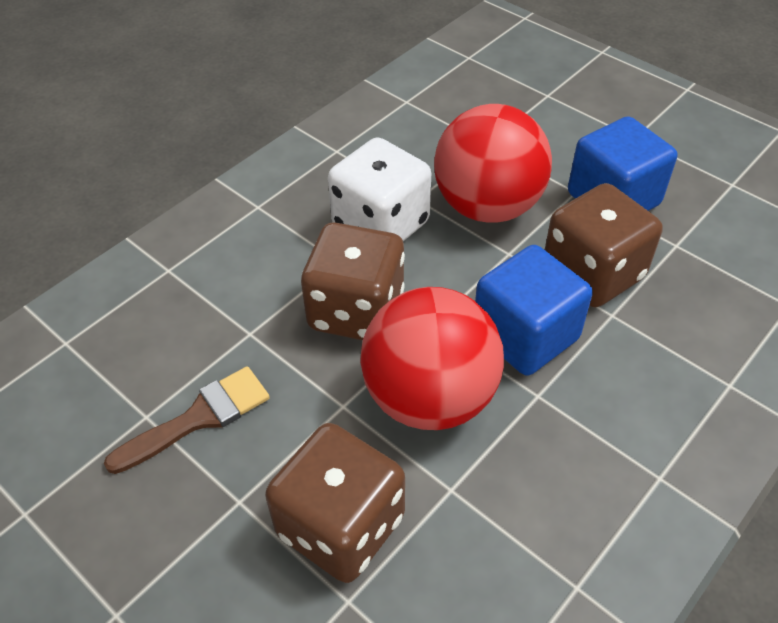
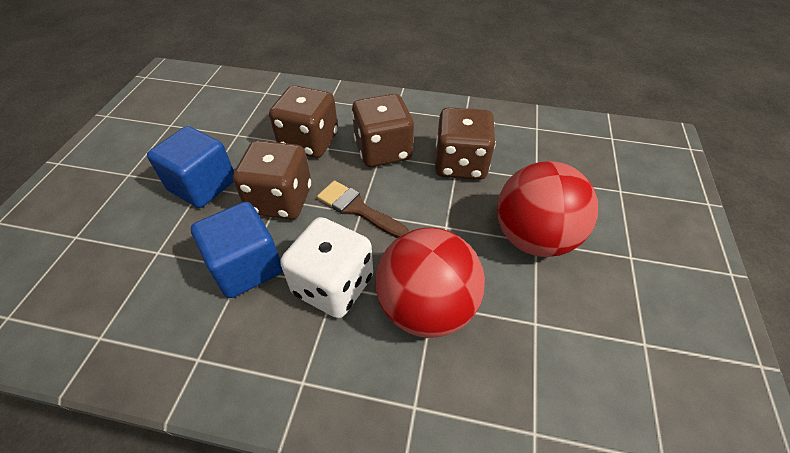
brown dice: 3 -> 4

